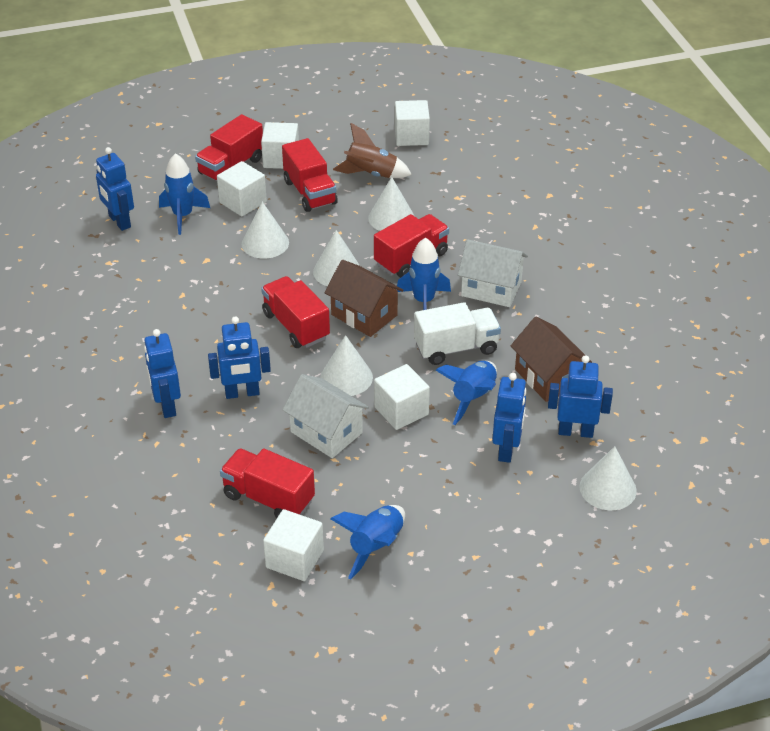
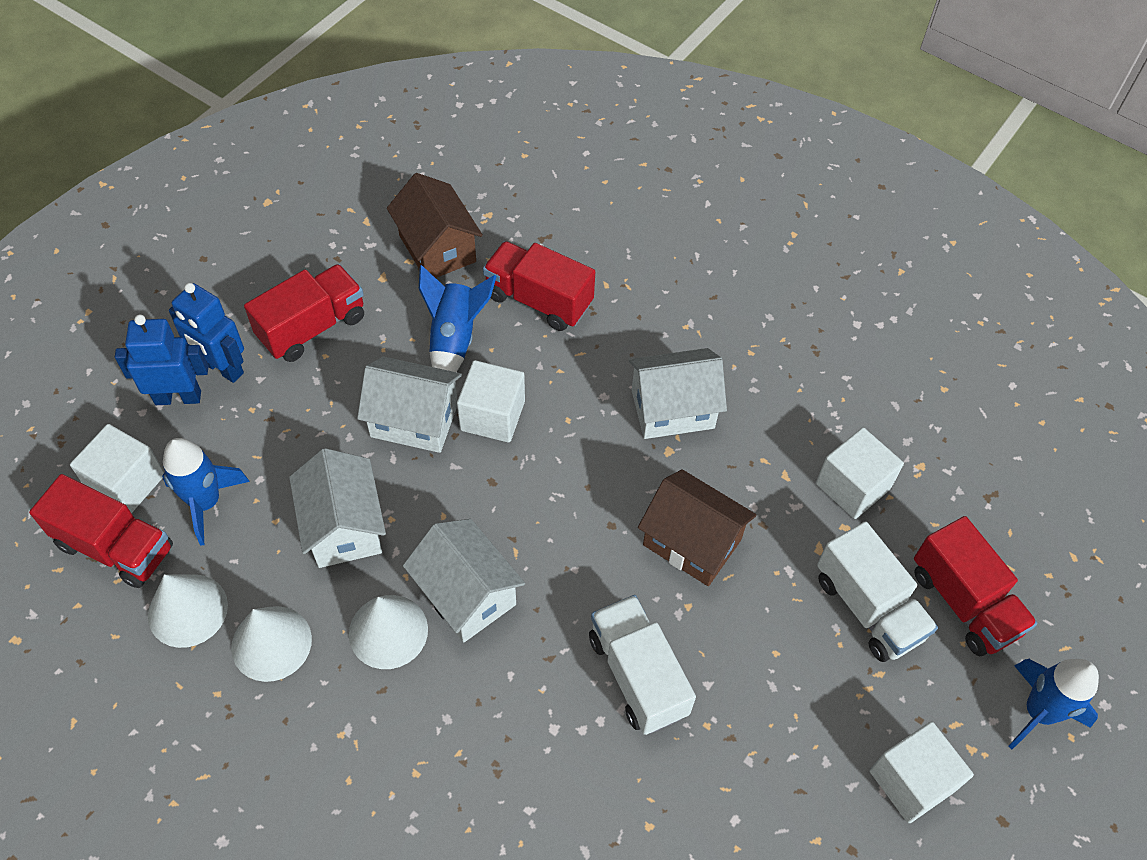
blue robot: 5 -> 2
blue rocket: 4 -> 3
brown rocket: 1 -> 0
red truck: 5 -> 4
white cone: 5 -> 3
white cube: 5 -> 4
white house: 2 -> 4
white truck: 1 -> 2

